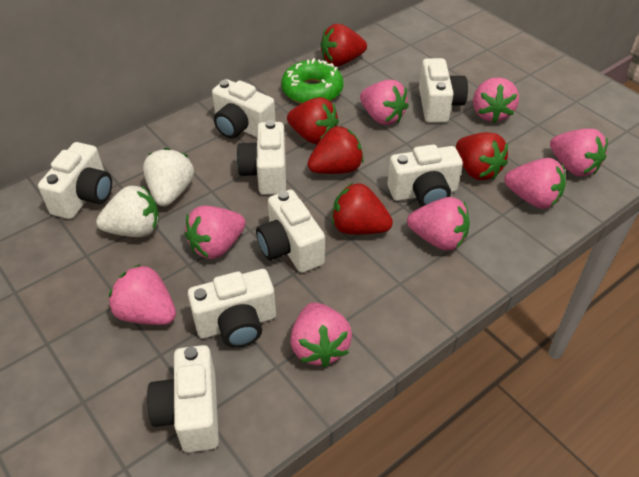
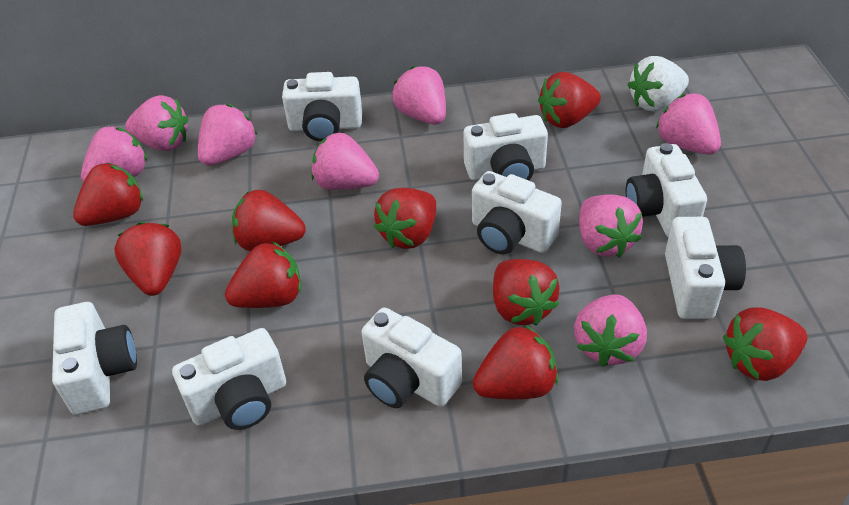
green donut: 1 -> 0
red strawberry: 5 -> 9
white strawberry: 2 -> 1

